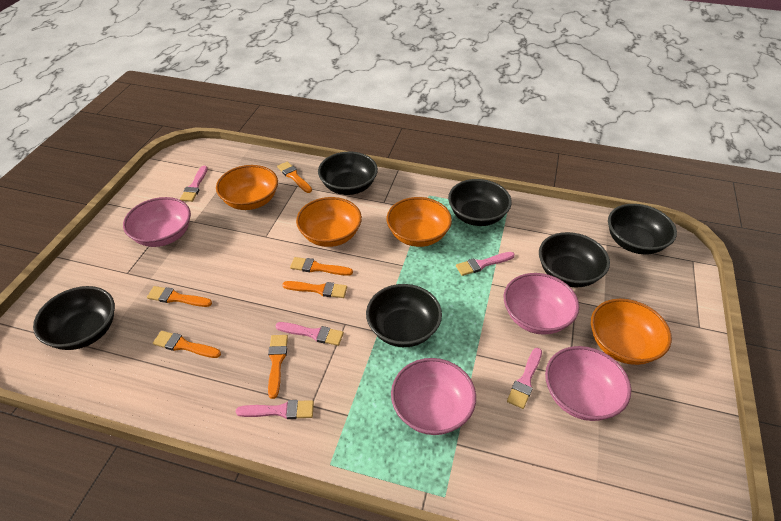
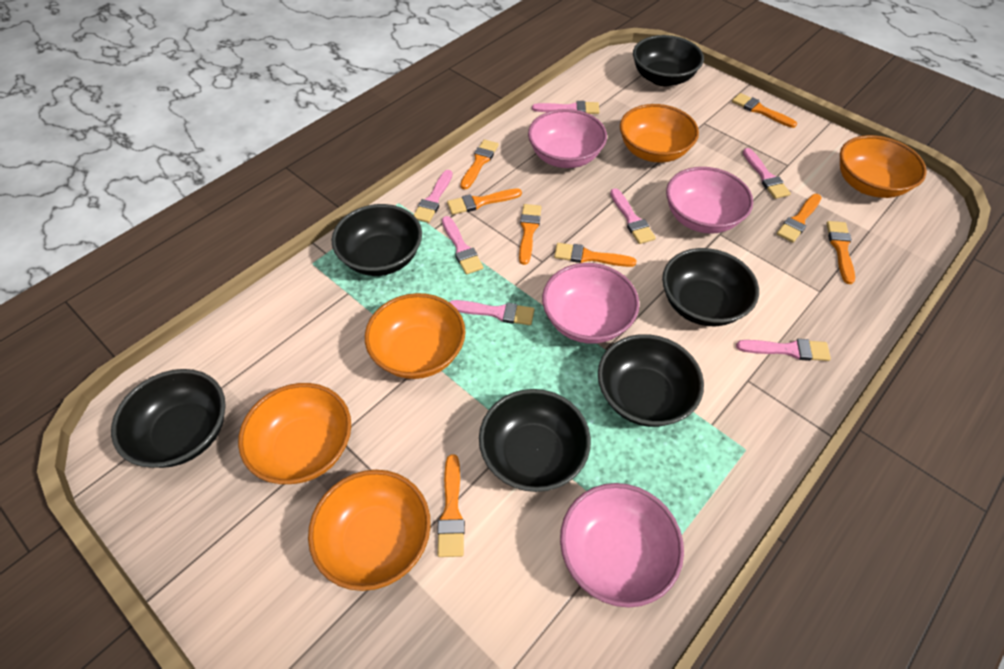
orange bowl: 4 -> 5
orange brush: 6 -> 8
pink brush: 5 -> 7

